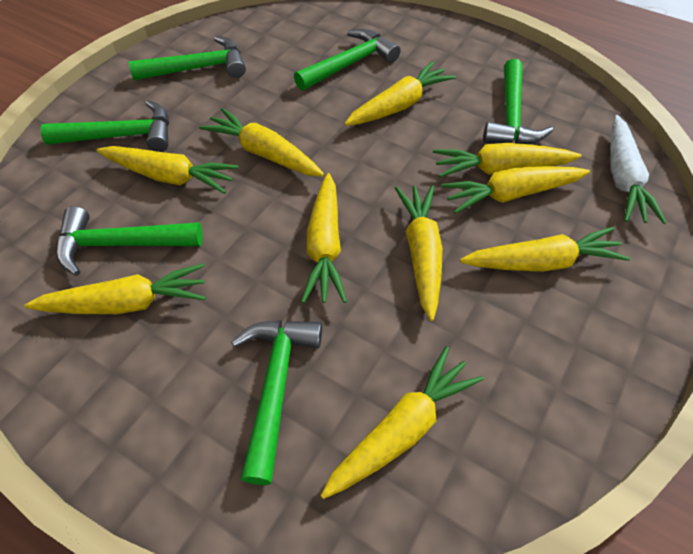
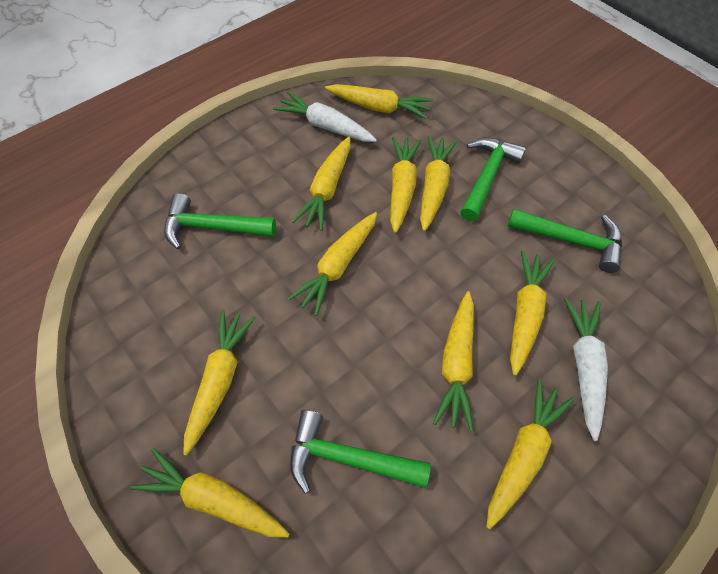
green hammer: 6 -> 4
white carrot: 1 -> 2

